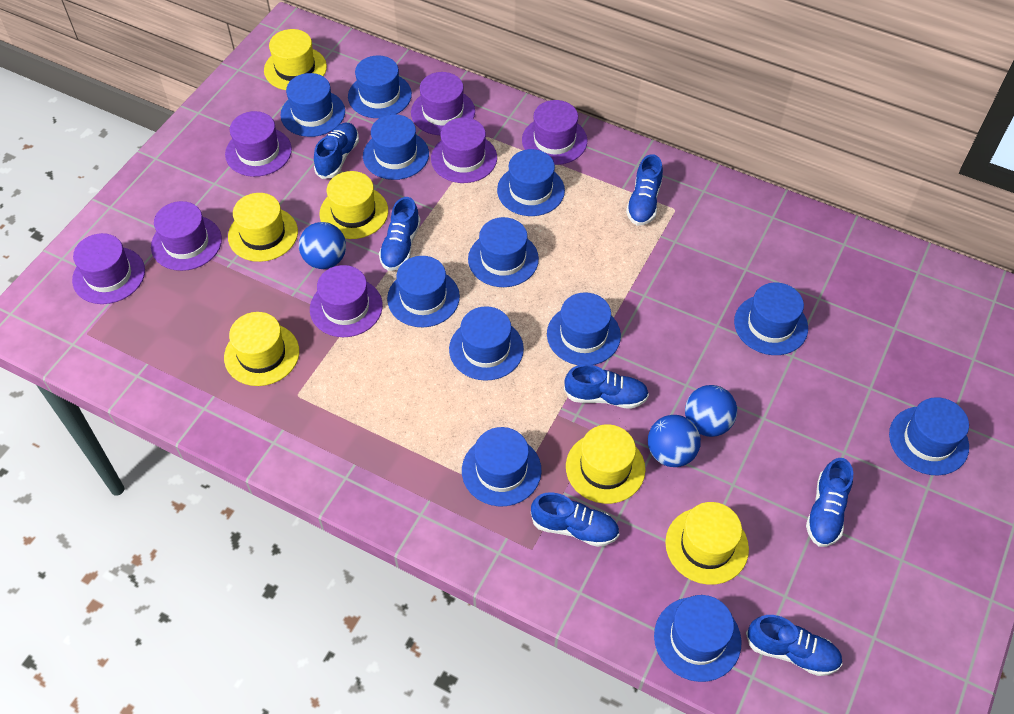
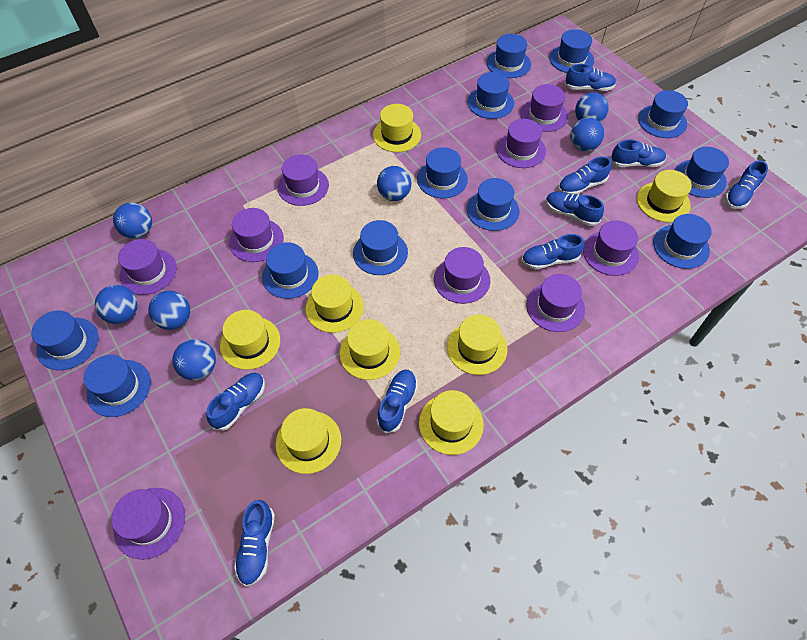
blue ball: 3 -> 7
blue shoe: 7 -> 9
purple hat: 7 -> 9
yellow hat: 6 -> 8

